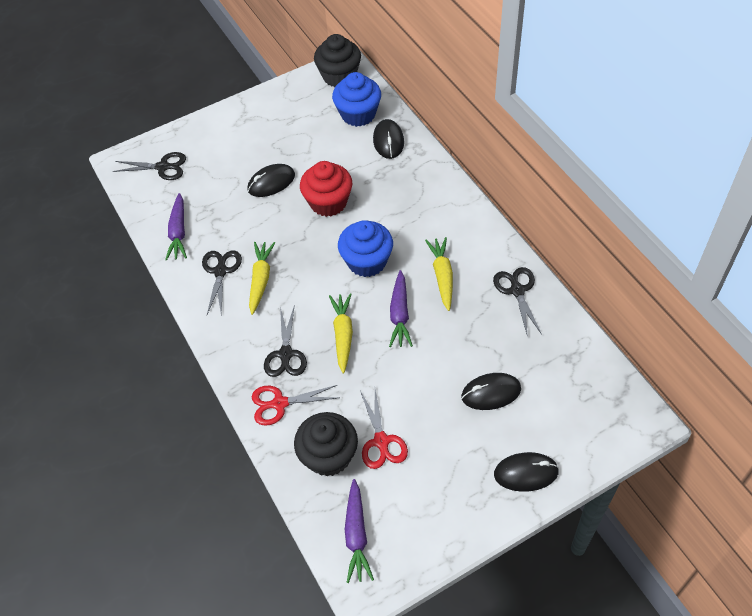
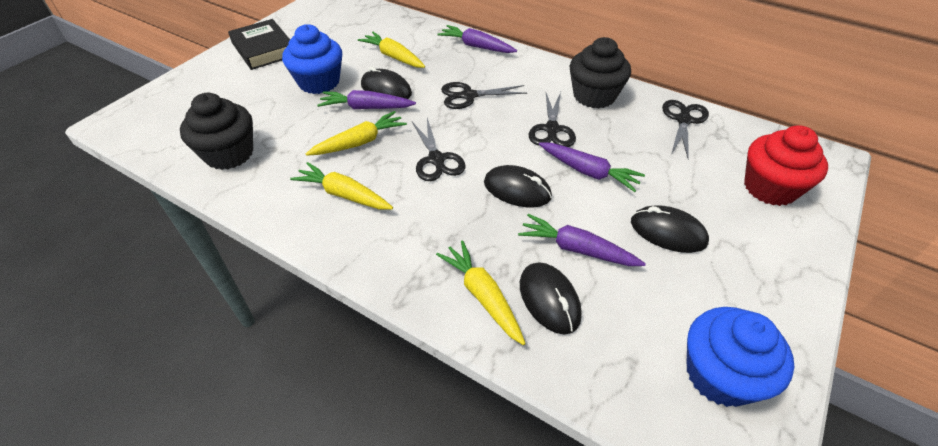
black book: 0 -> 1
purple carrot: 3 -> 4
red scissors: 2 -> 0
yellow carrot: 3 -> 4

